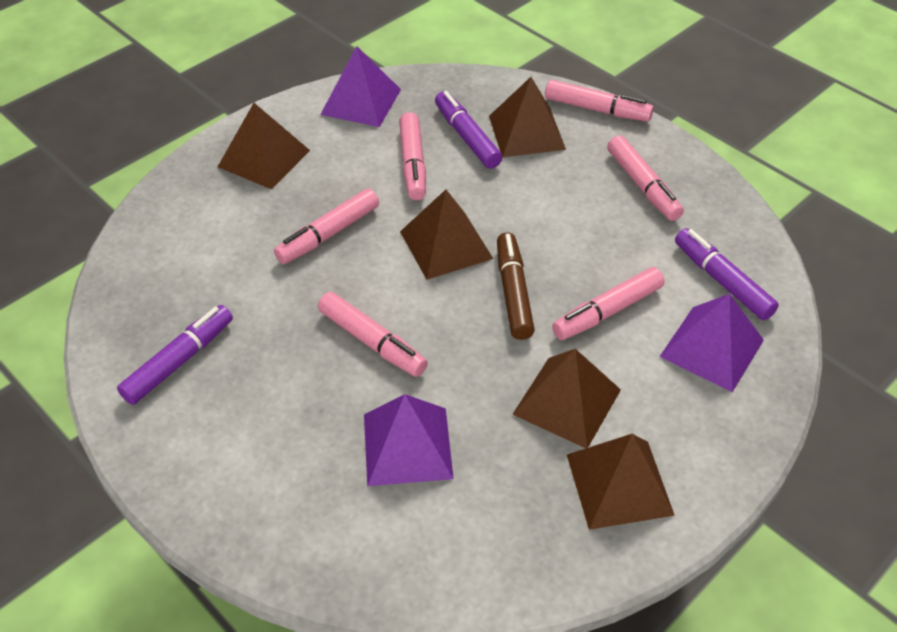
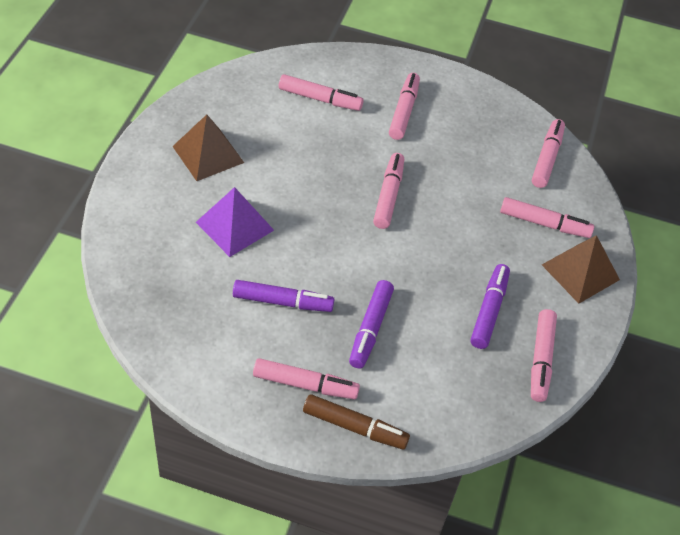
brown pyramid: 5 -> 2
pink marker: 6 -> 7
purple pyramid: 3 -> 1

